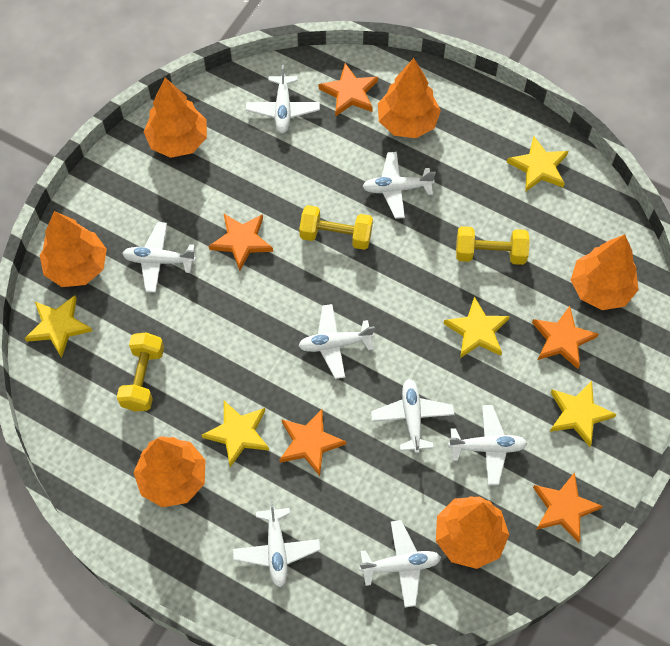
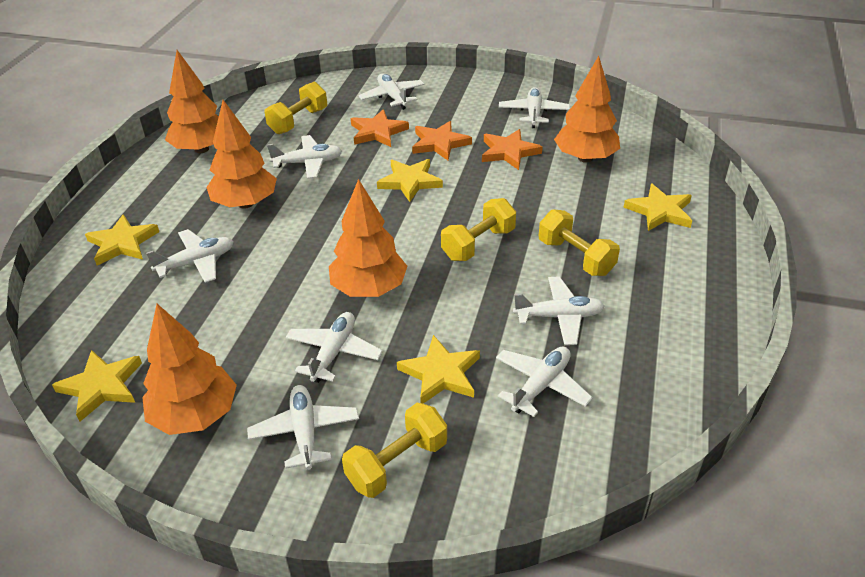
orange star: 5 -> 3
orange tree: 6 -> 5
yellow dumbbell: 3 -> 4

